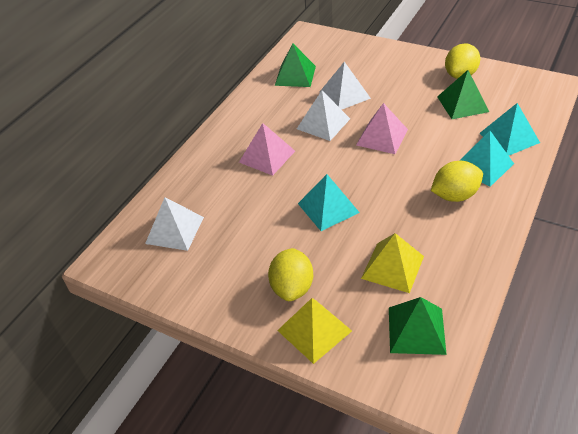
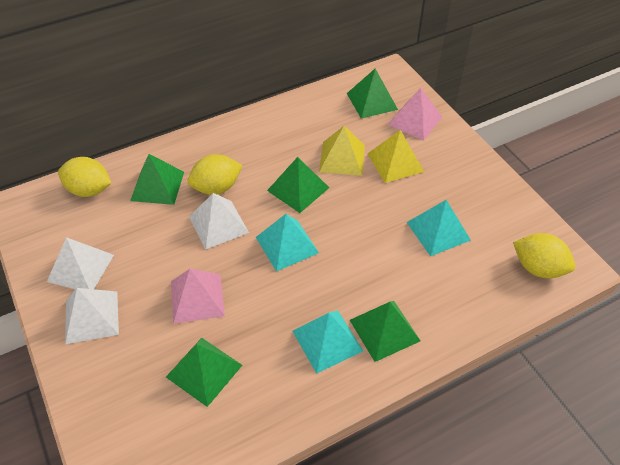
green pyramid: 3 -> 5

